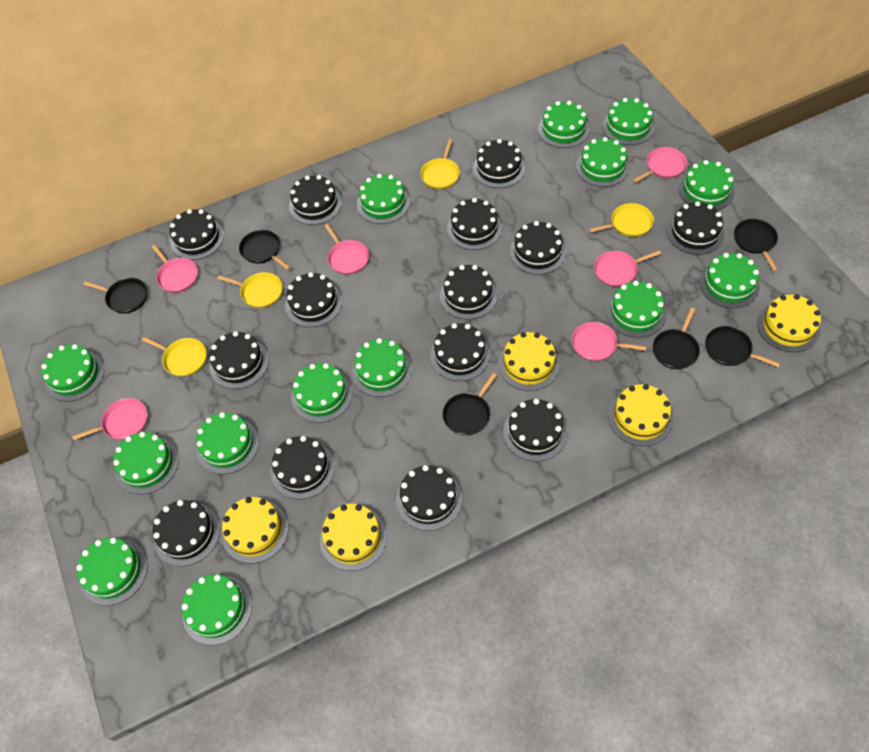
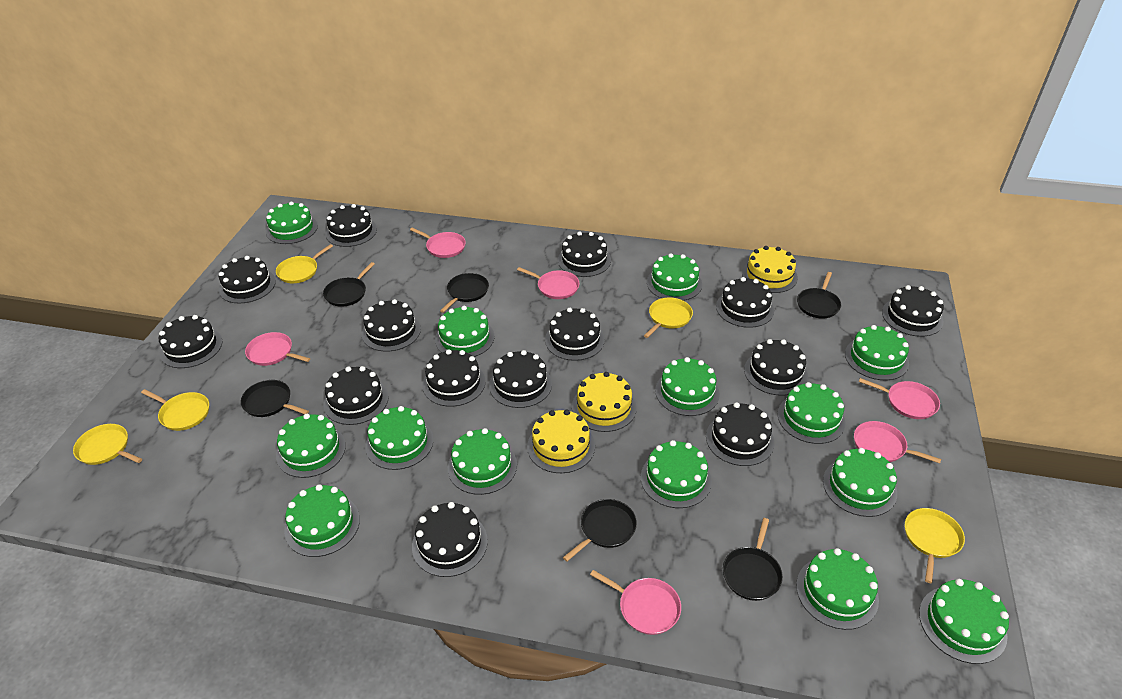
yellow cake: 5 -> 3
yellow pan: 4 -> 5

